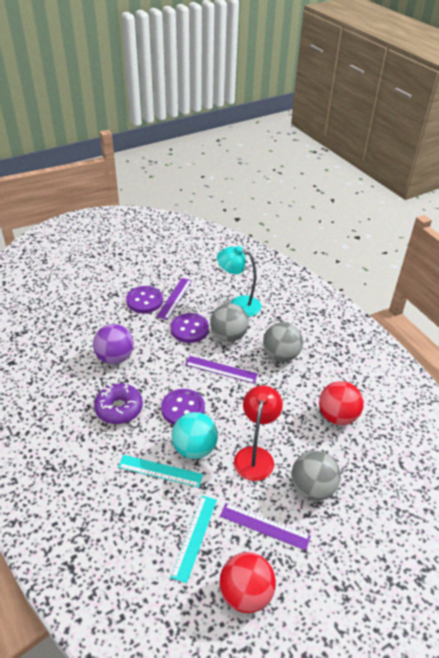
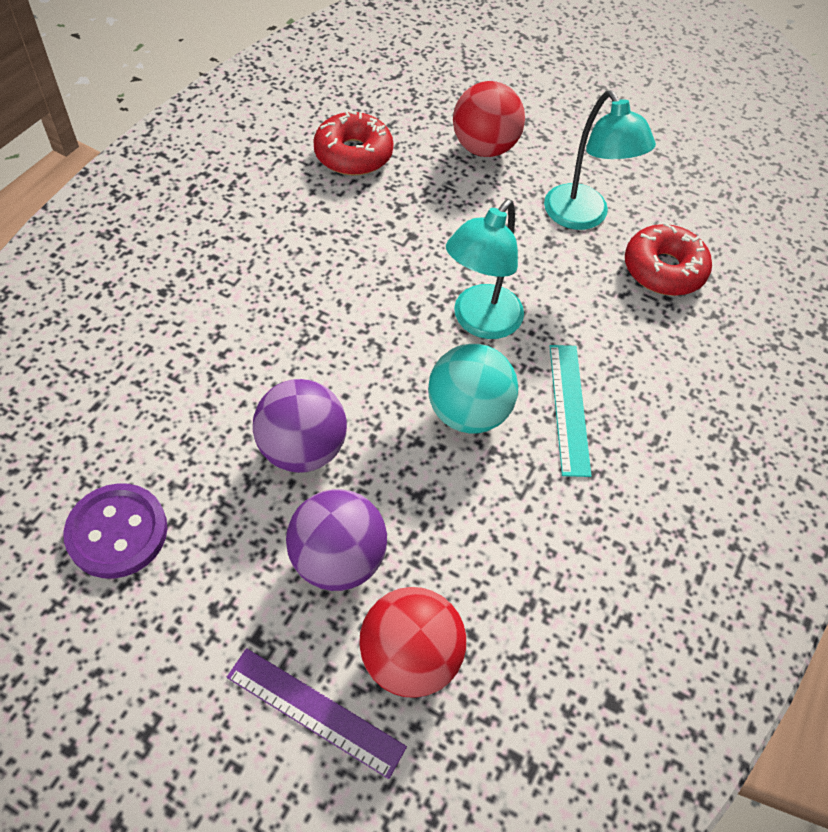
grey ball: 3 -> 0
purple ball: 1 -> 2
purple button: 3 -> 1
purple donut: 1 -> 0
purple ruler: 3 -> 1
red donut: 0 -> 2
red lamp: 1 -> 0
turquoise lamp: 1 -> 2
turquoise ruler: 2 -> 1

